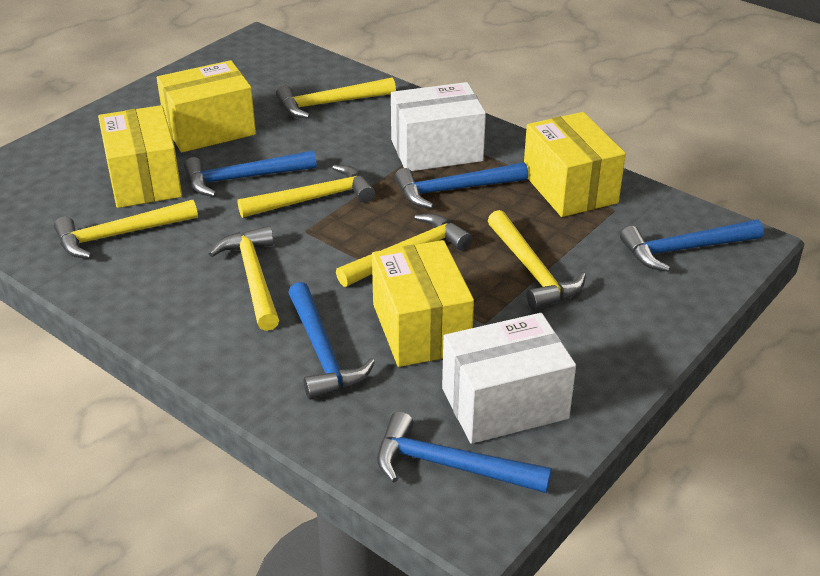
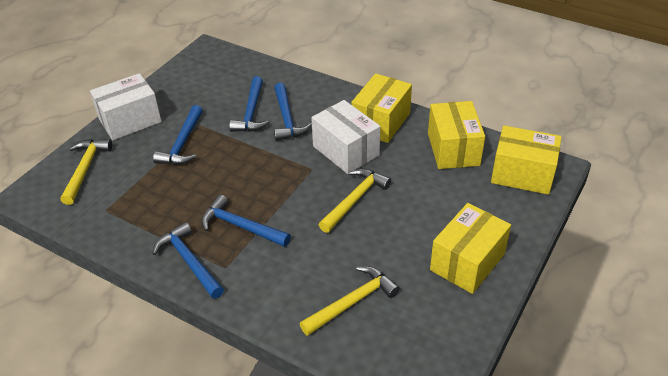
yellow hammer: 6 -> 3

